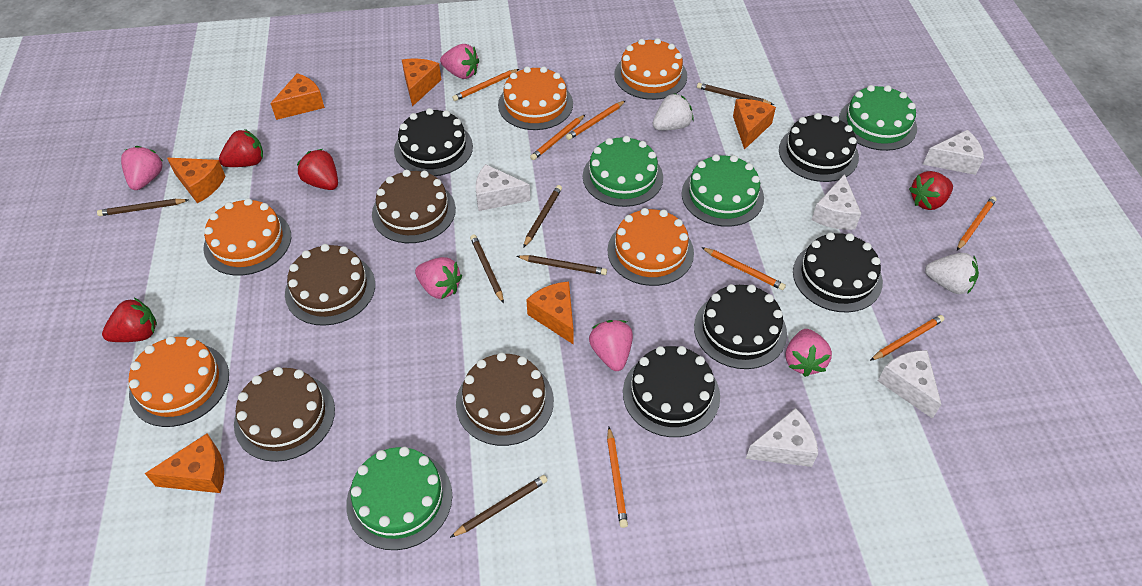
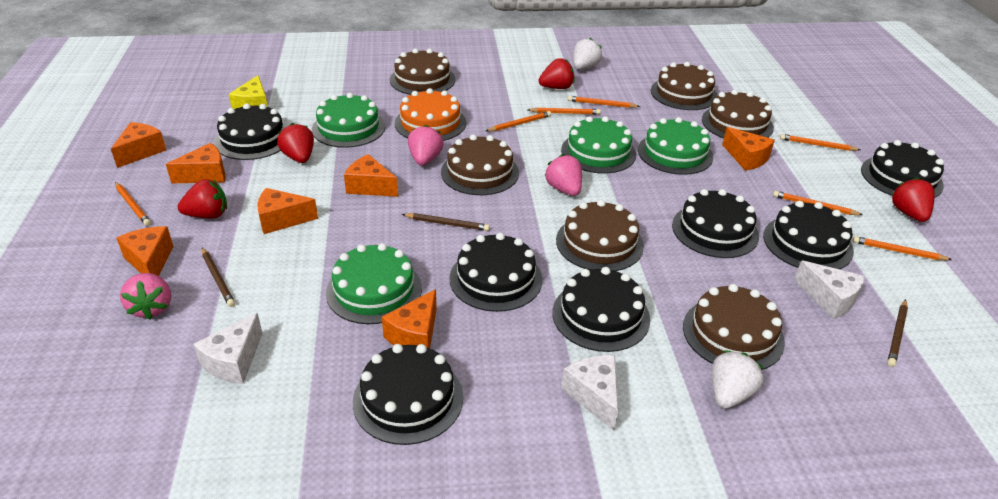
black cake: 5 -> 7
brown cake: 4 -> 6
brown pencil: 6 -> 3
orange cake: 5 -> 1
orange cheese: 6 -> 7
pink strawberry: 5 -> 3
white cheese: 5 -> 3
yellow cheese: 0 -> 1

